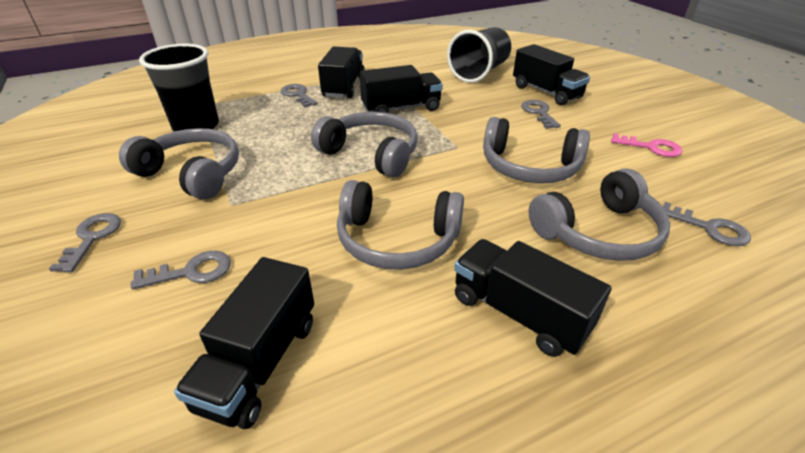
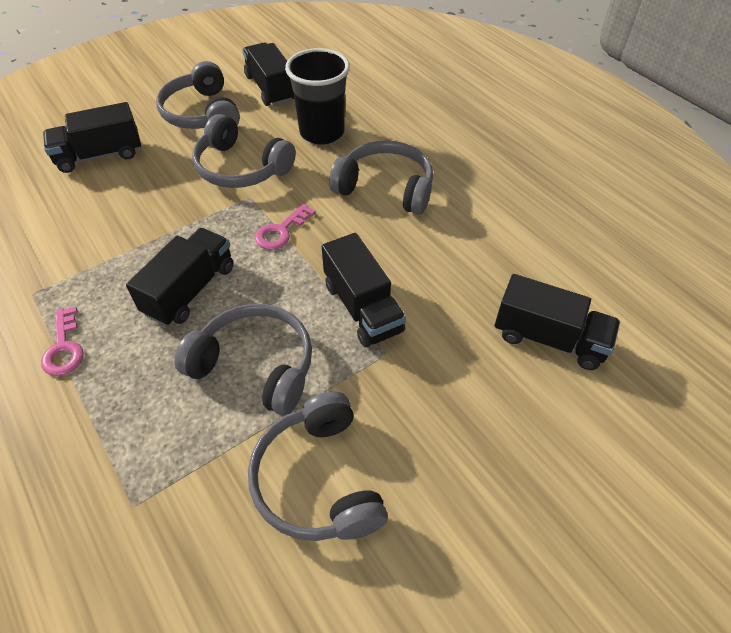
black cup: 2 -> 1
grey key: 5 -> 0
pink key: 1 -> 2

